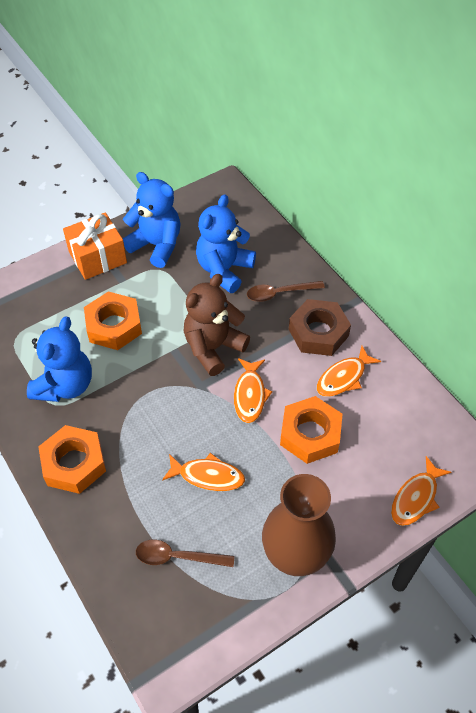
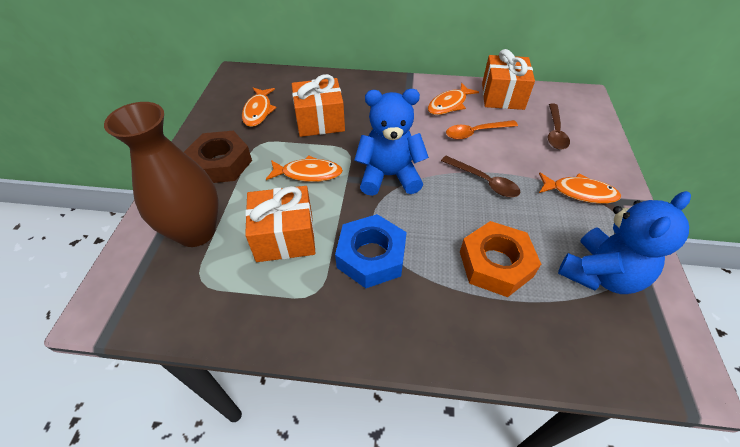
blue nut: 0 -> 1
blue teddy bear: 3 -> 2
brown teddy bear: 1 -> 0
orange gift: 1 -> 3
orange nut: 3 -> 1
orange spoon: 0 -> 1

